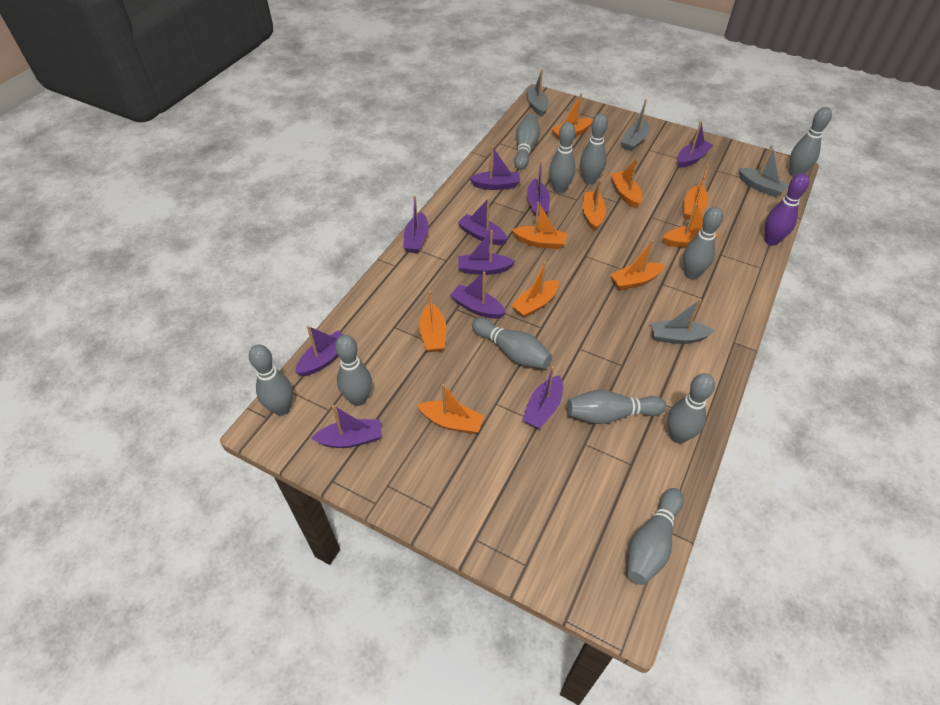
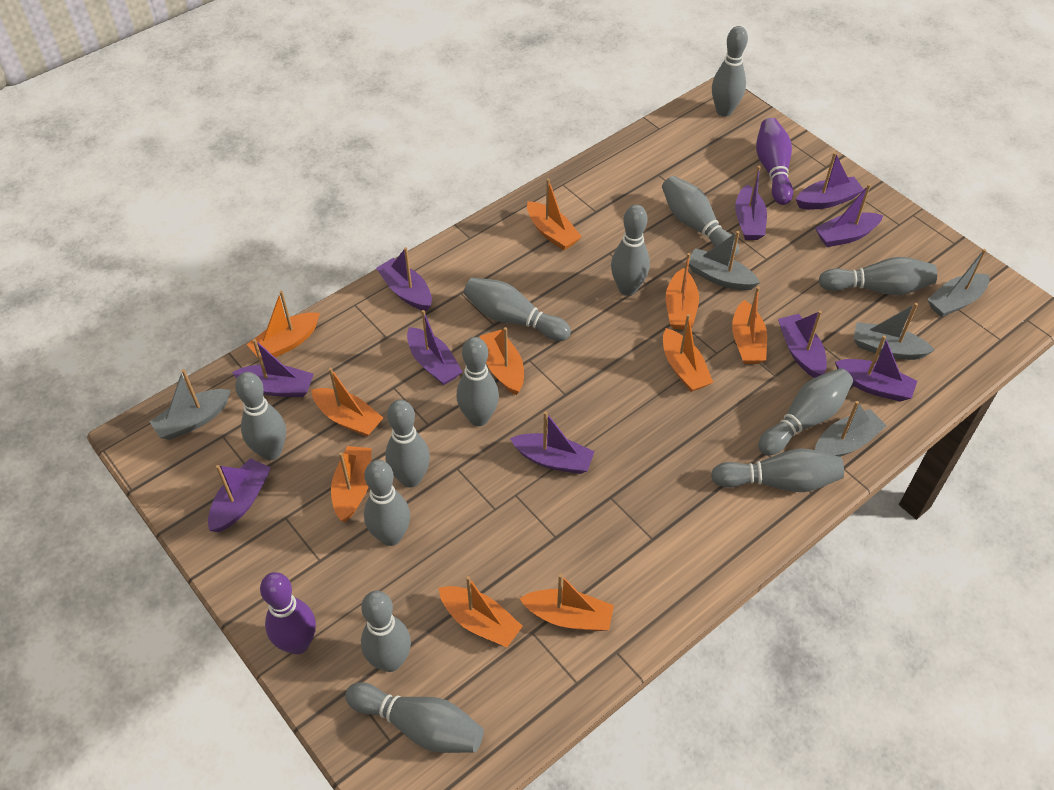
grey boat: 4 -> 5
grey bowling pin: 11 -> 13
purple bowling pin: 1 -> 2

